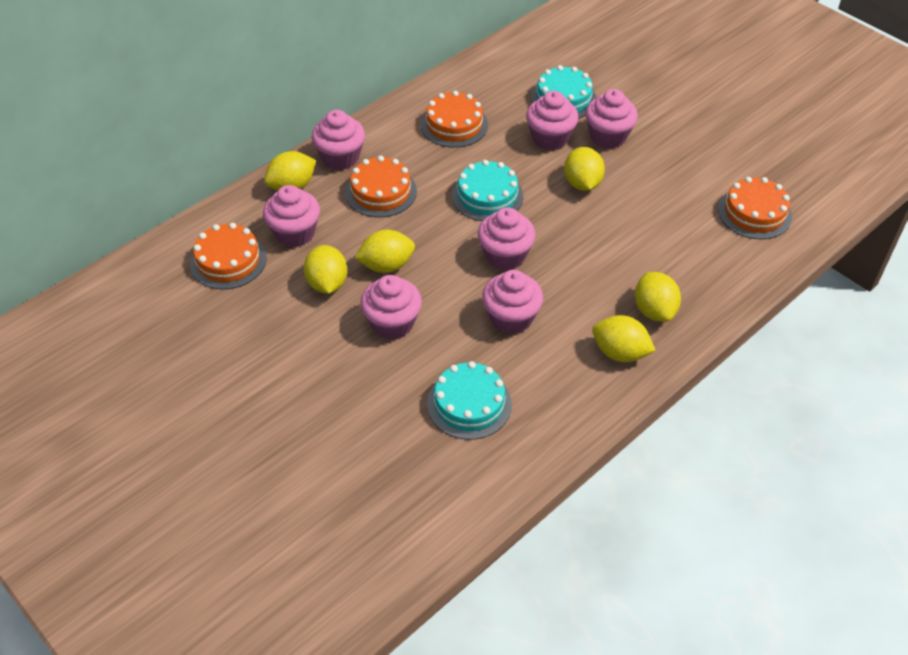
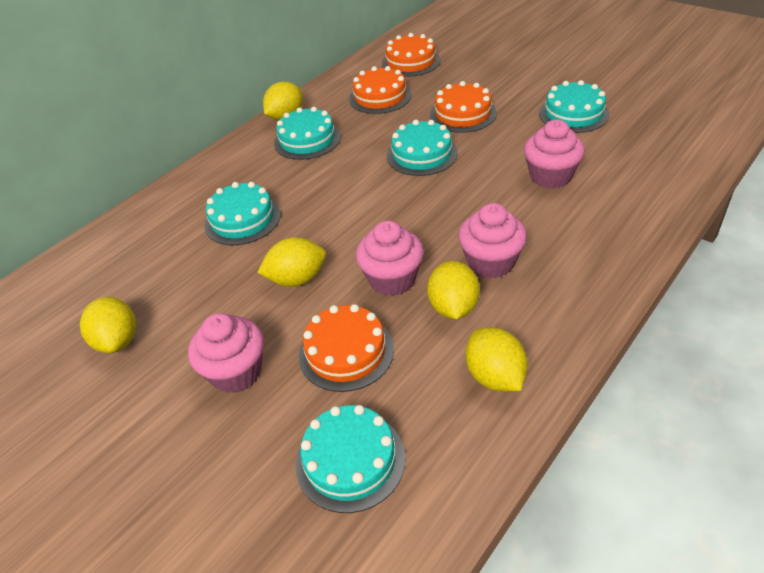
pink cupcake: 7 -> 4
turquoise cake: 3 -> 5
yellow lemon: 6 -> 5

